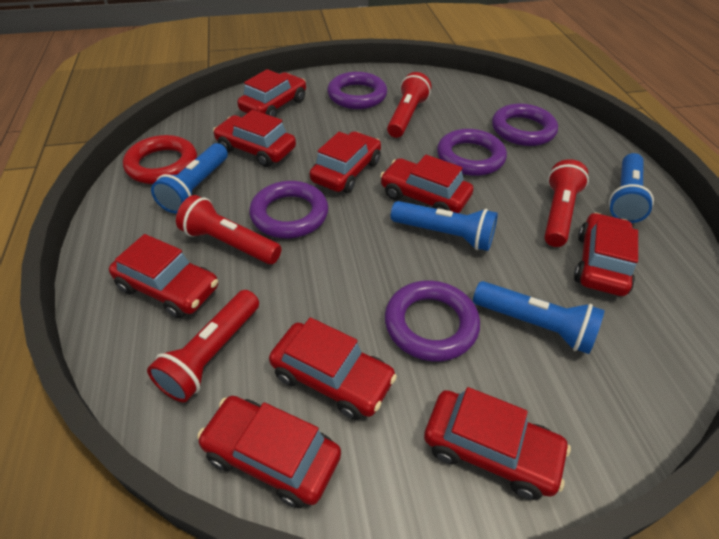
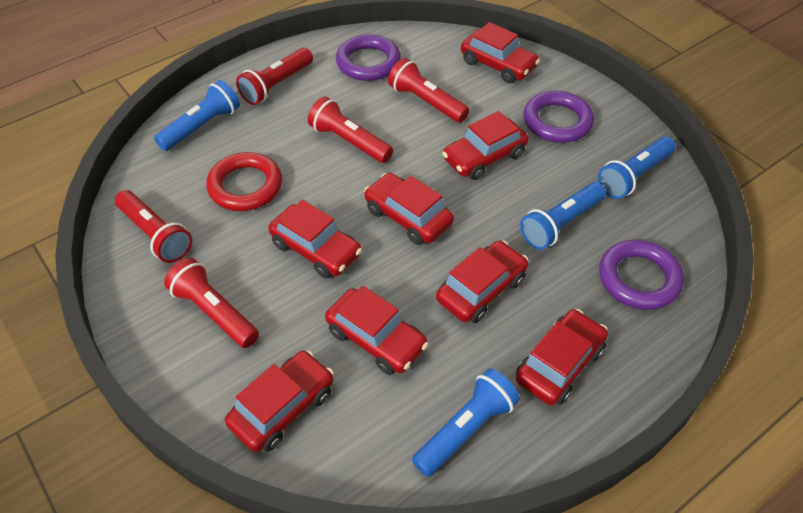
purple ring: 5 -> 3
red car: 9 -> 8
red flashlight: 4 -> 5

